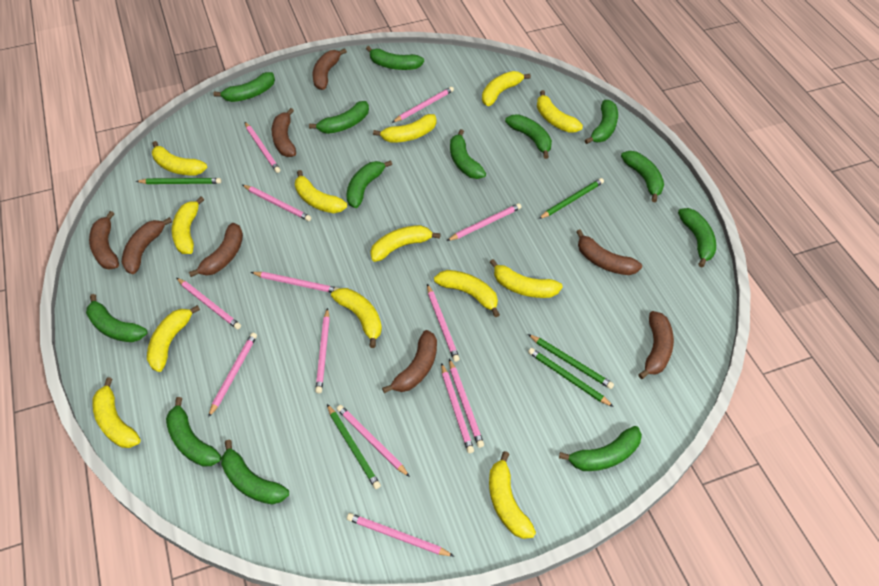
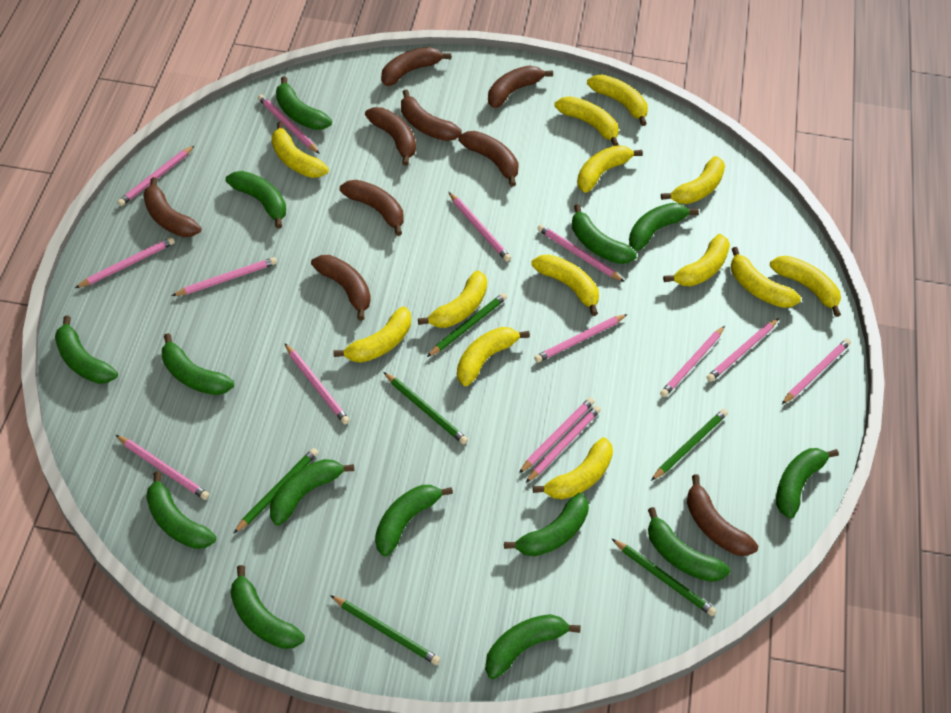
brown banana: 8 -> 9
green banana: 13 -> 14
green pencil: 5 -> 6
pink pencil: 13 -> 14

